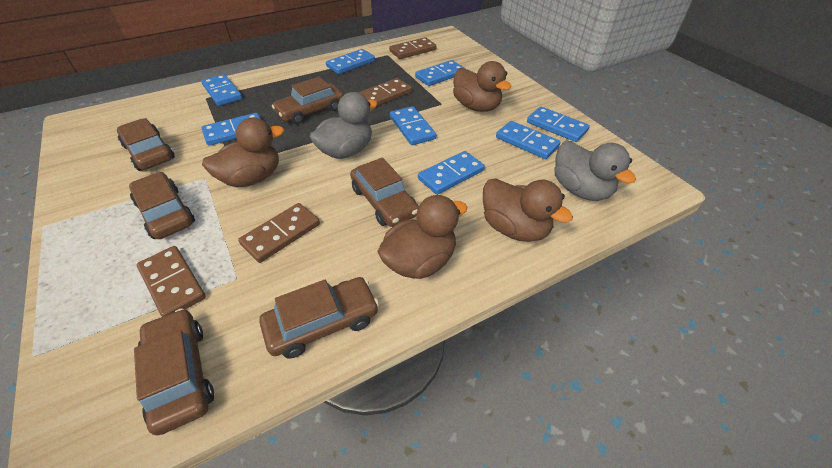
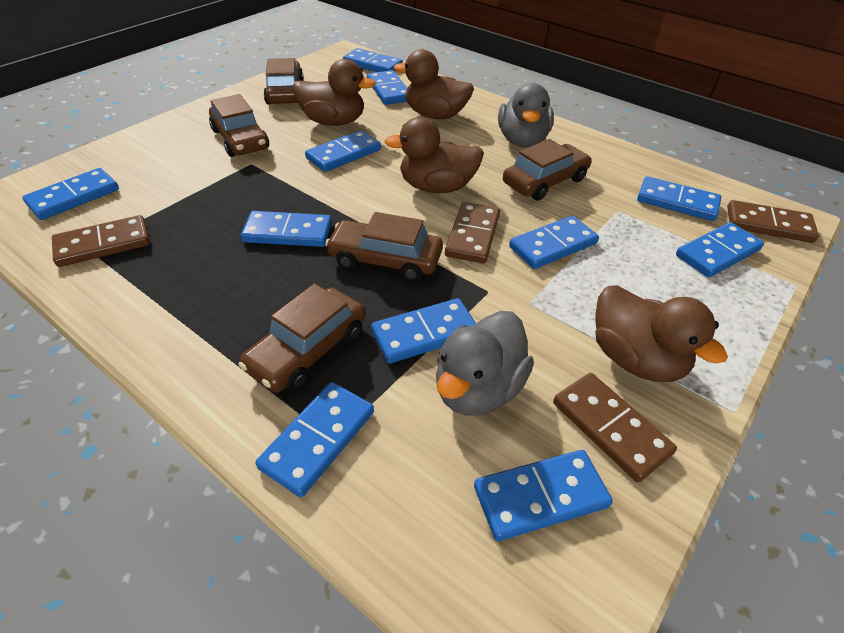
blue domino: 8 -> 11
brown car: 6 -> 5

